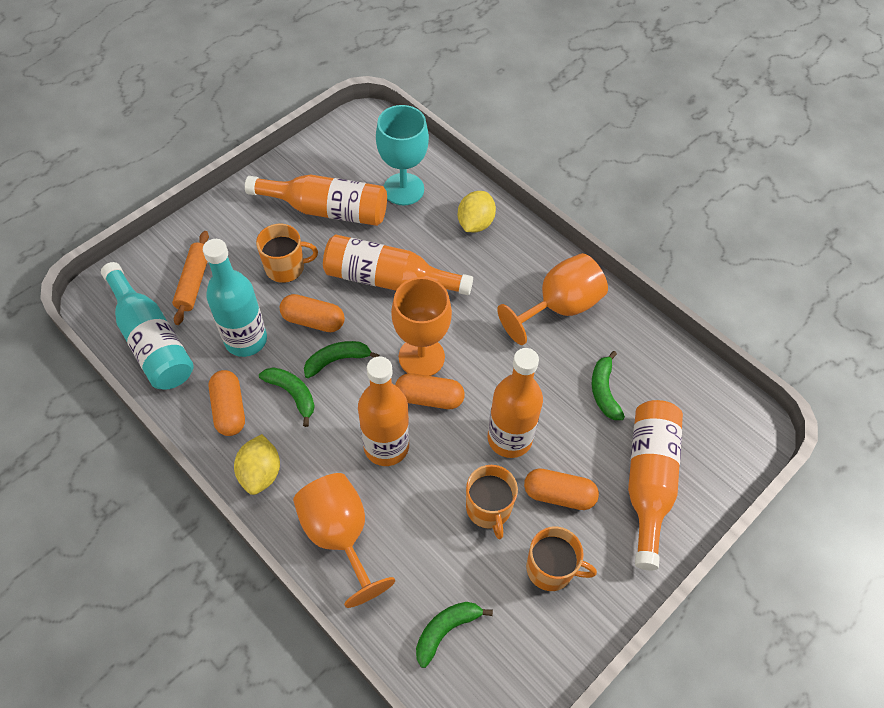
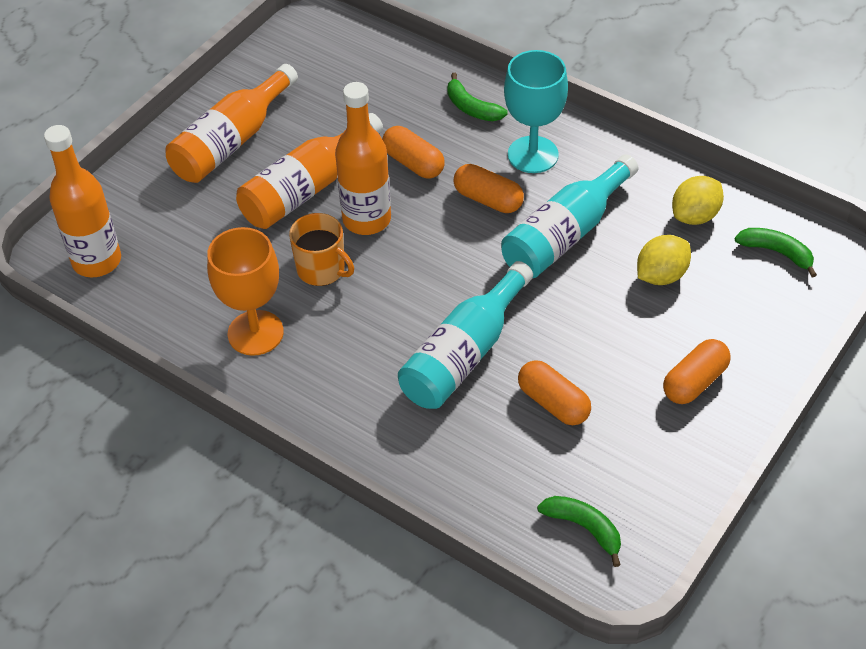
green banana: 4 -> 3
orange bottle: 5 -> 4
orange goblet: 3 -> 1
orange mug: 3 -> 1
orange rolling pin: 1 -> 0

